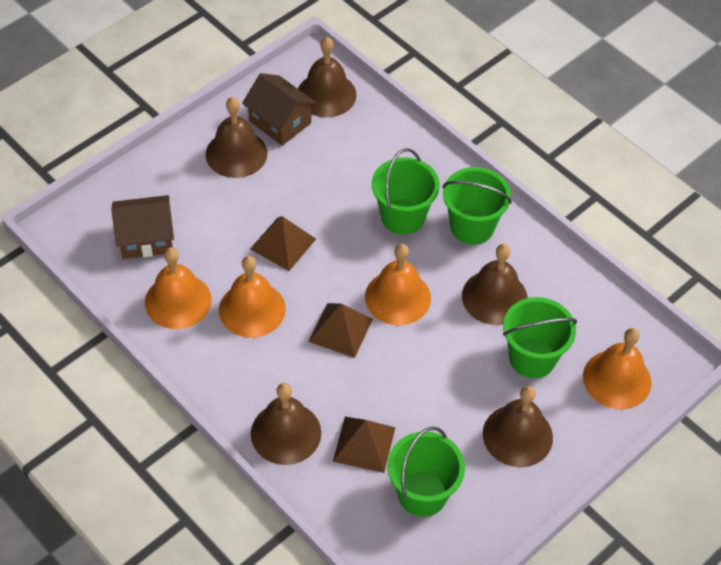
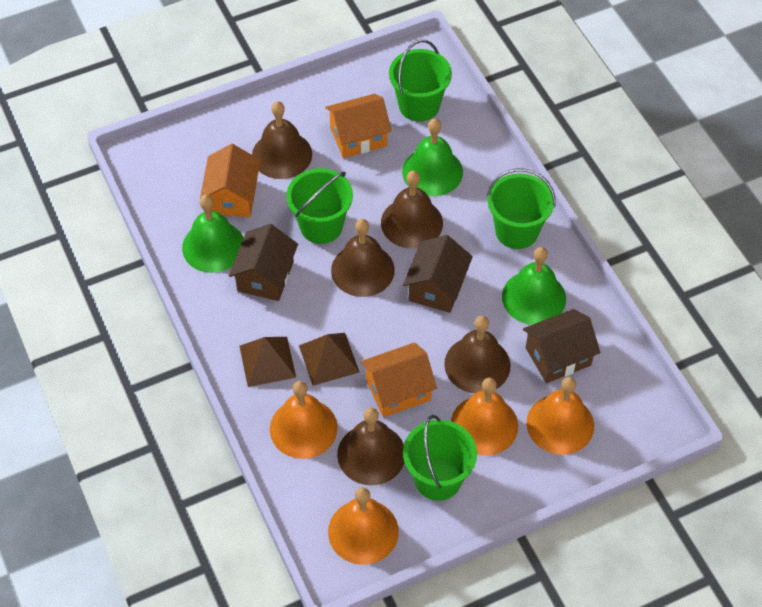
brown house: 2 -> 3
brown pyramid: 3 -> 2
green bell: 0 -> 3
orange house: 0 -> 3

